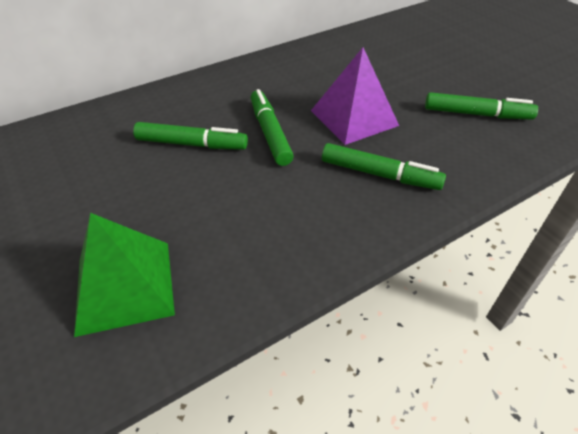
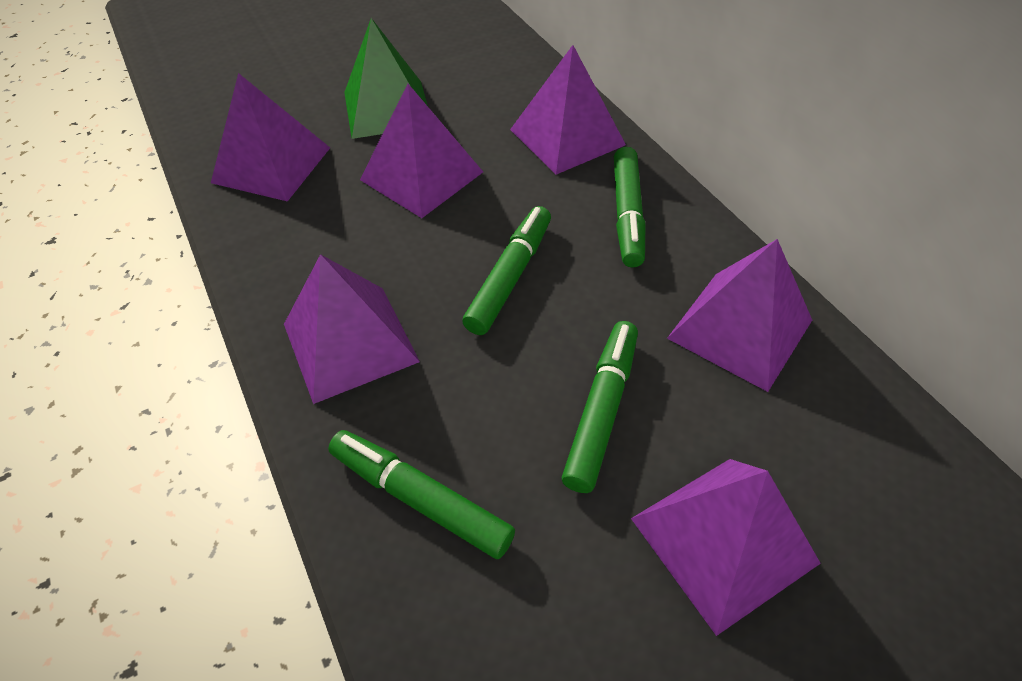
purple pyramid: 1 -> 6

